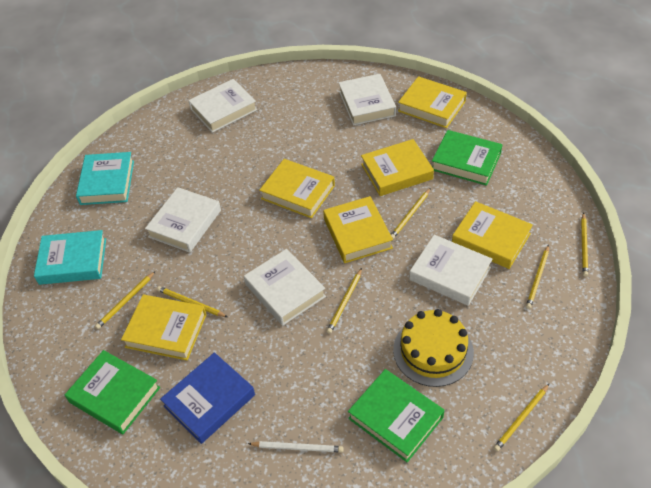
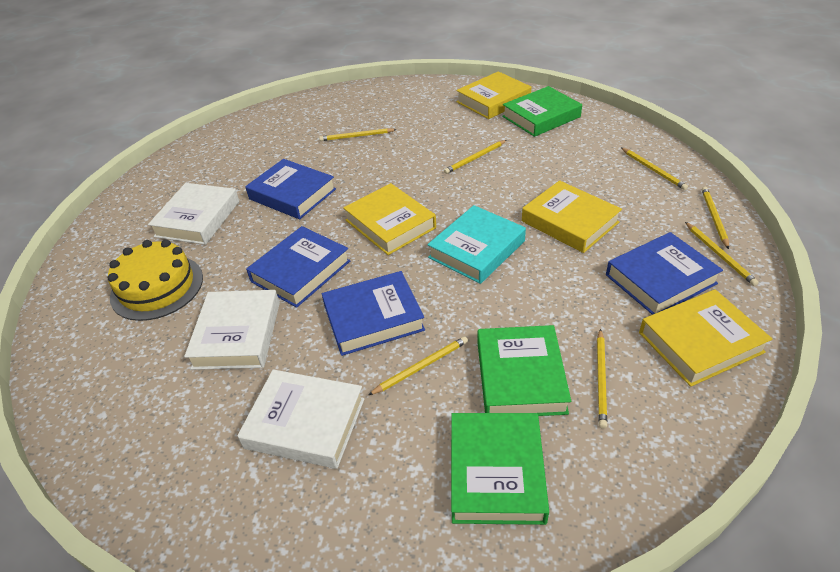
blue book: 1 -> 4
turquoise book: 2 -> 1
white book: 5 -> 3
white pencil: 1 -> 0
yellow book: 6 -> 4

